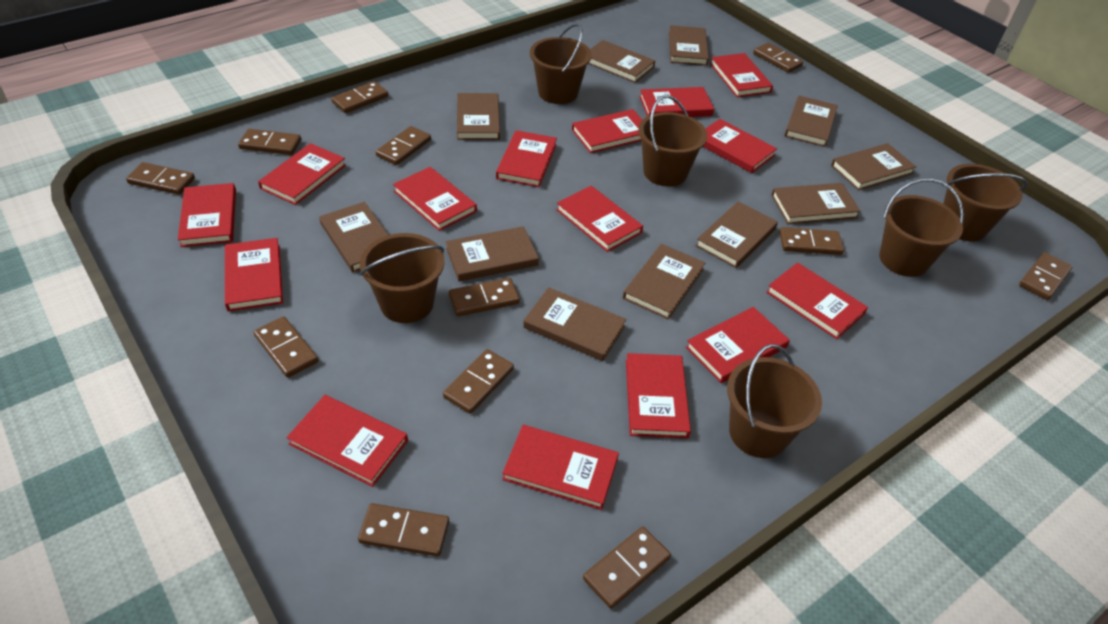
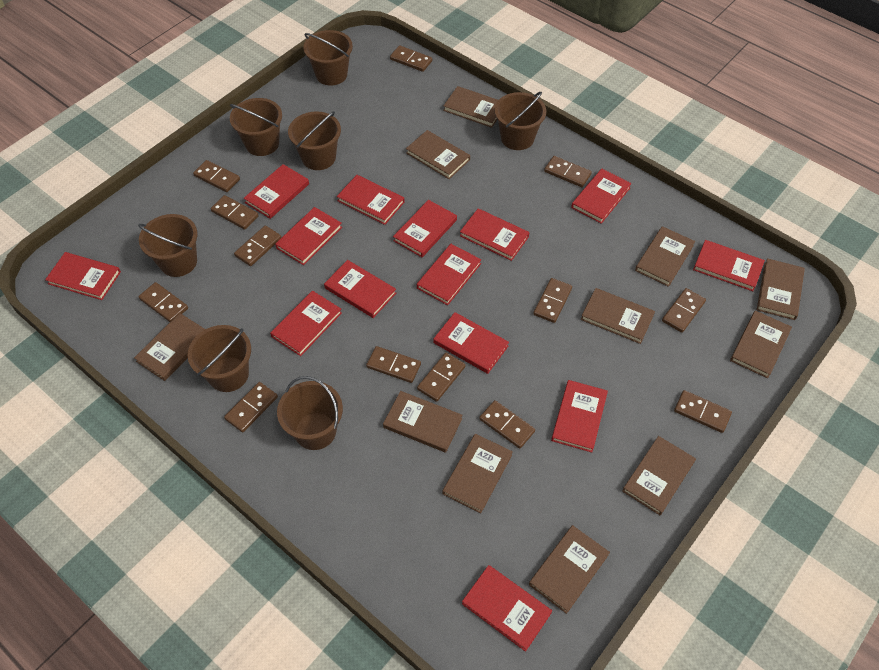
brown bucket: 6 -> 7
brown domino: 12 -> 13
red book: 15 -> 14

